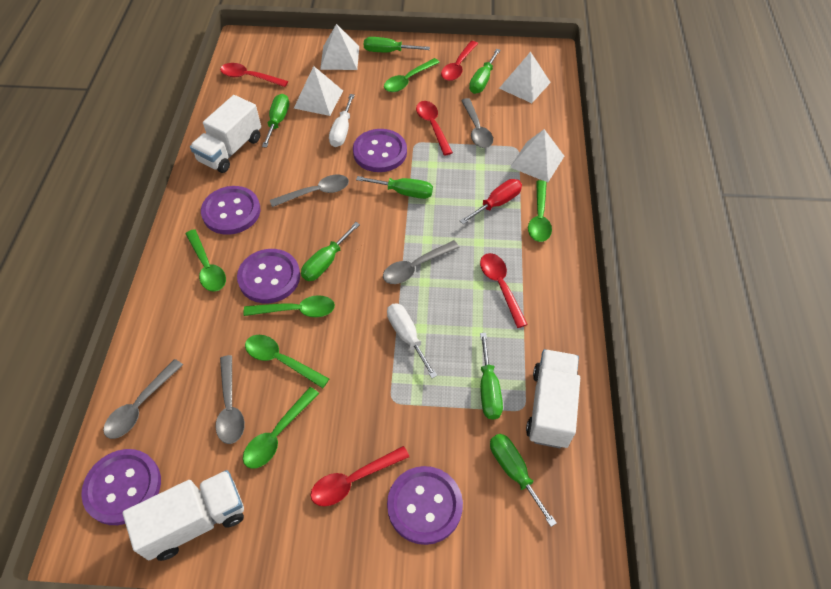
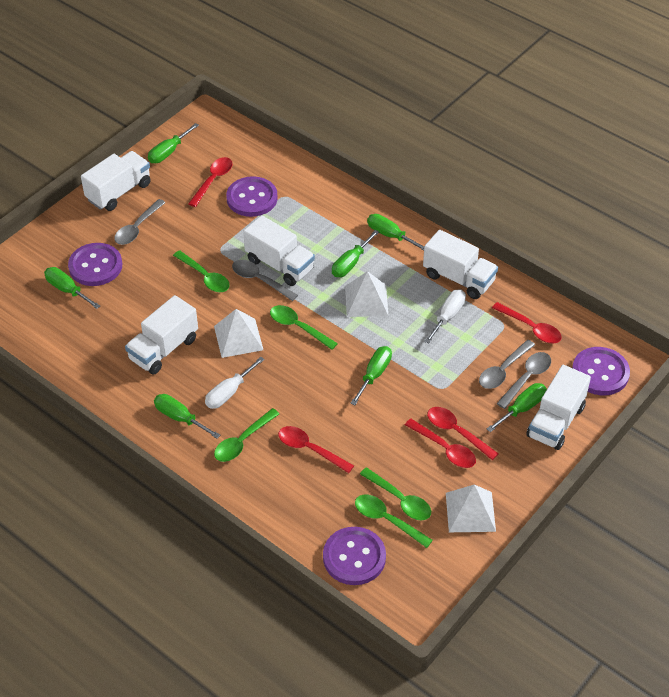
green spoon: 6 -> 5
grey spoon: 5 -> 4
purple button: 5 -> 4
red screwdriver: 1 -> 0
white pyramid: 4 -> 3
white truck: 3 -> 5

